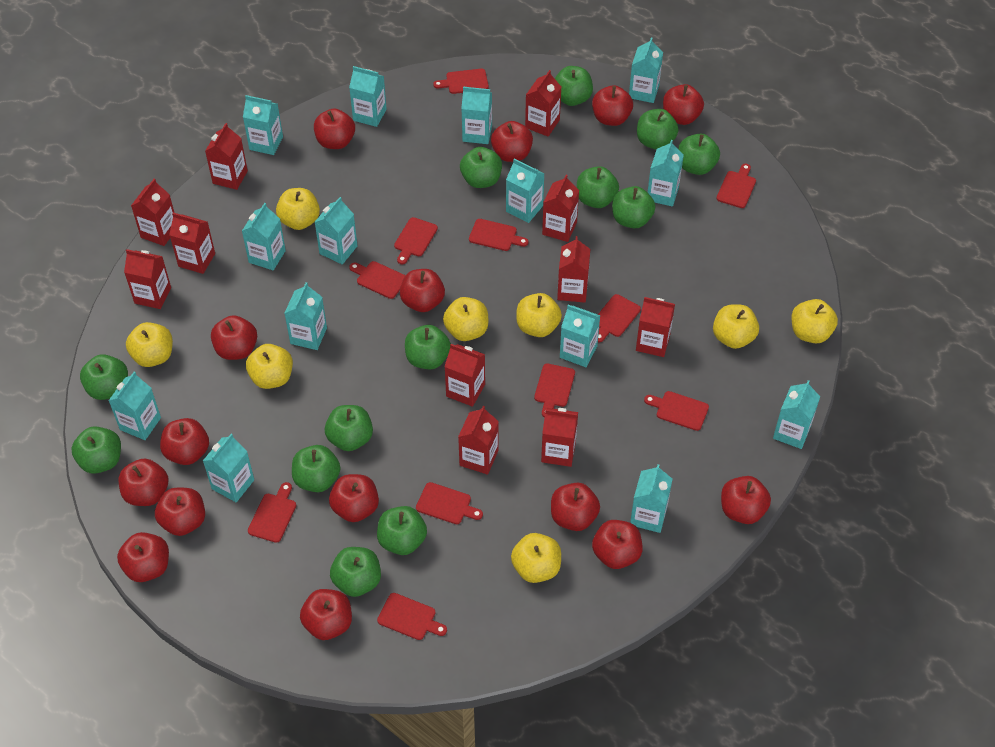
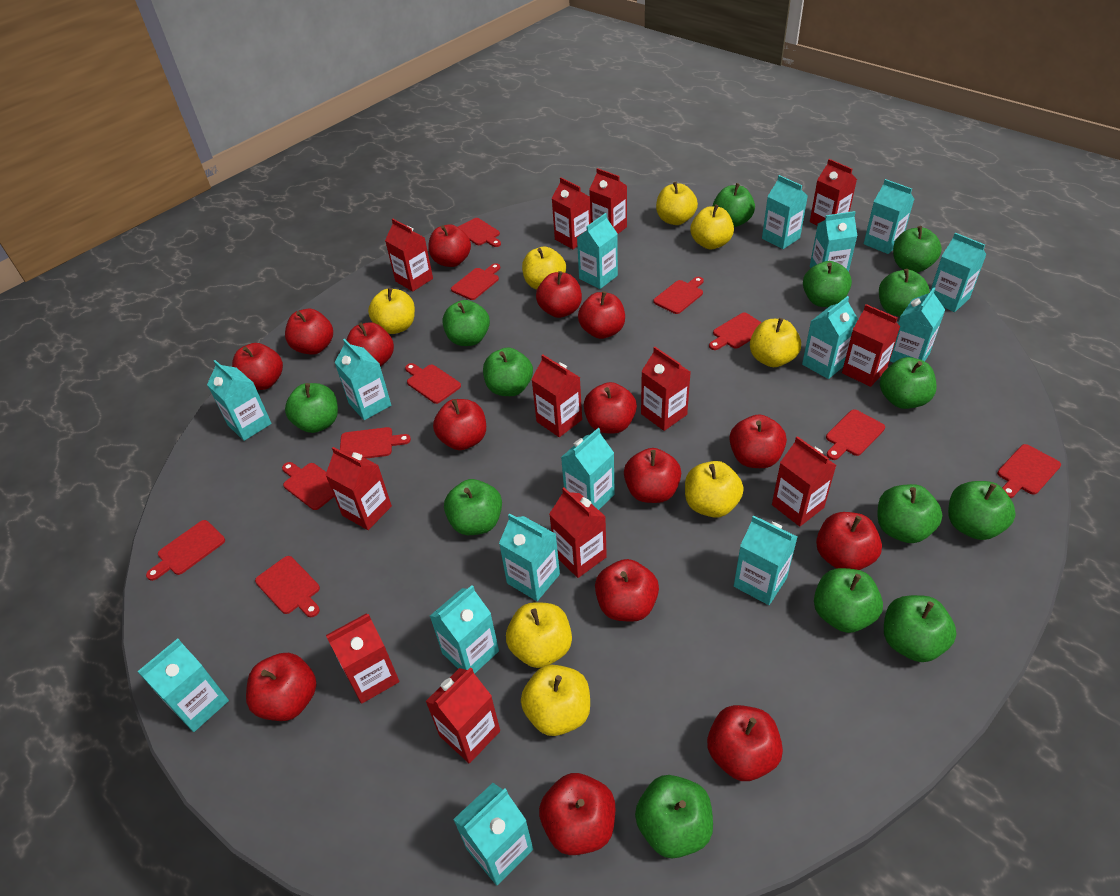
green apple: 13 -> 14
red carton: 11 -> 12
turquoise carton: 14 -> 15

